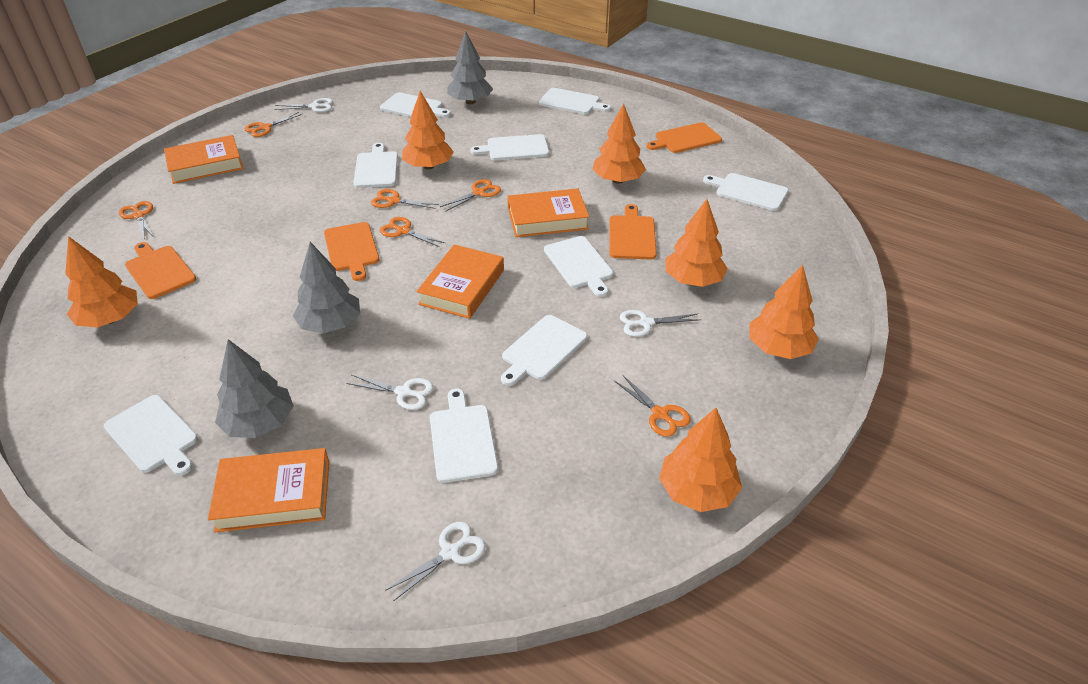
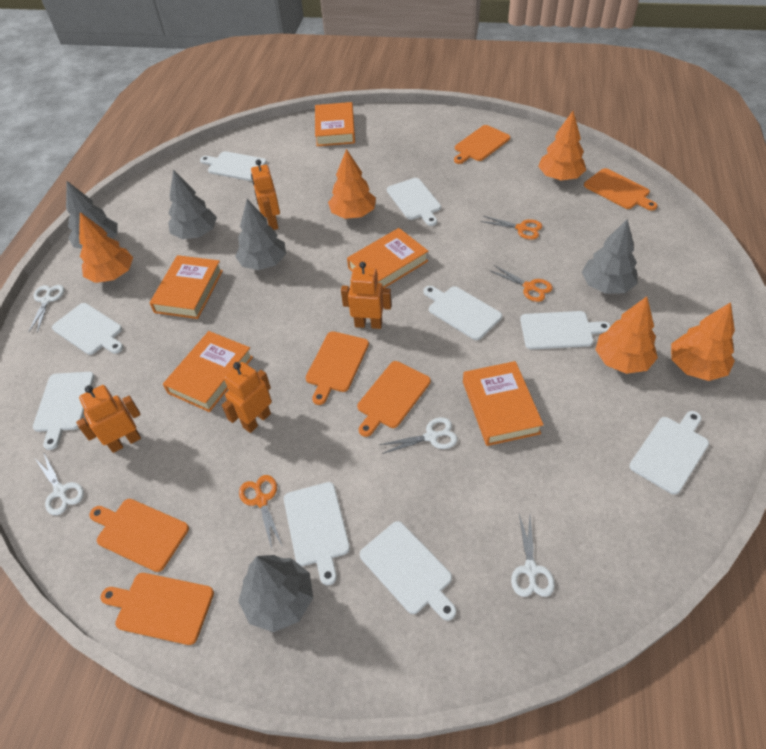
grey tree: 3 -> 5
orange book: 4 -> 5
orange cutting board: 4 -> 6
orange robot: 0 -> 4
orange scissors: 6 -> 3
orange tree: 6 -> 5

